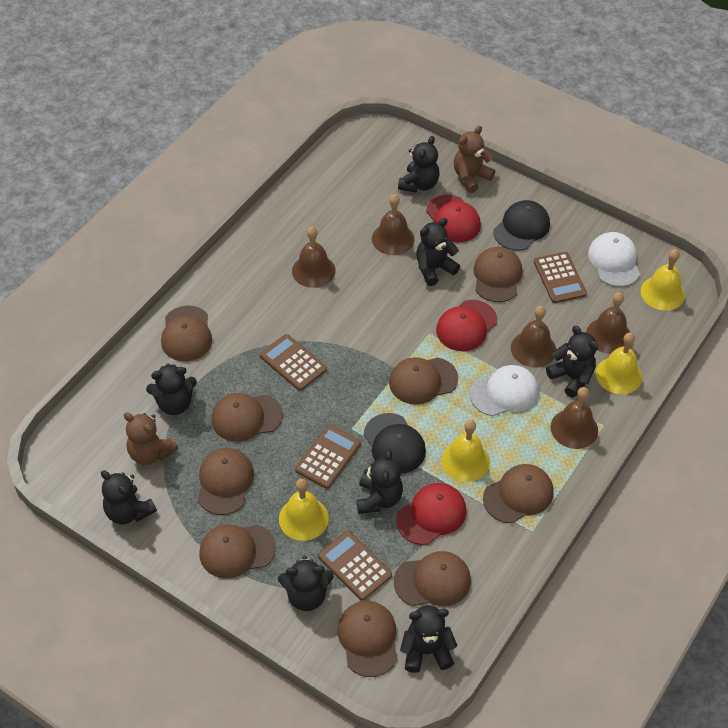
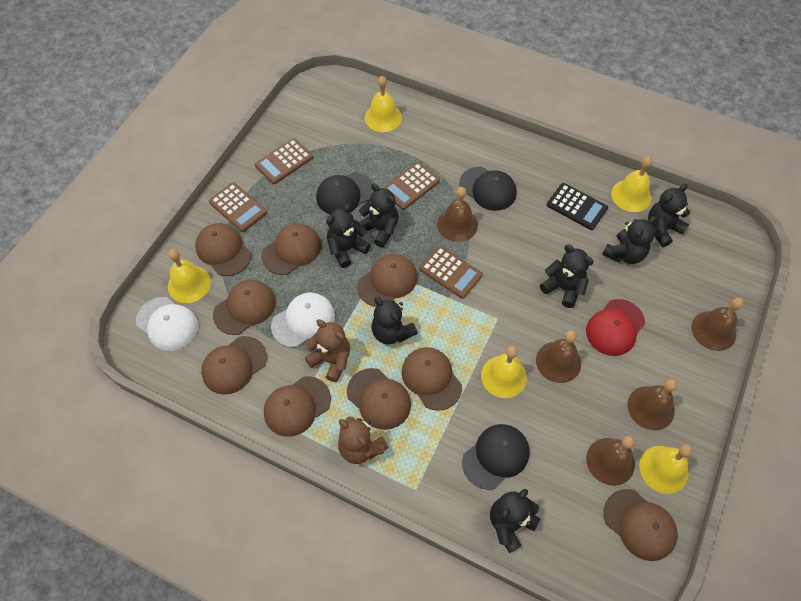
black calculator: 0 -> 1
black cap: 2 -> 3
black teddy bear: 8 -> 7
red cap: 3 -> 1
yellow bell: 4 -> 5

